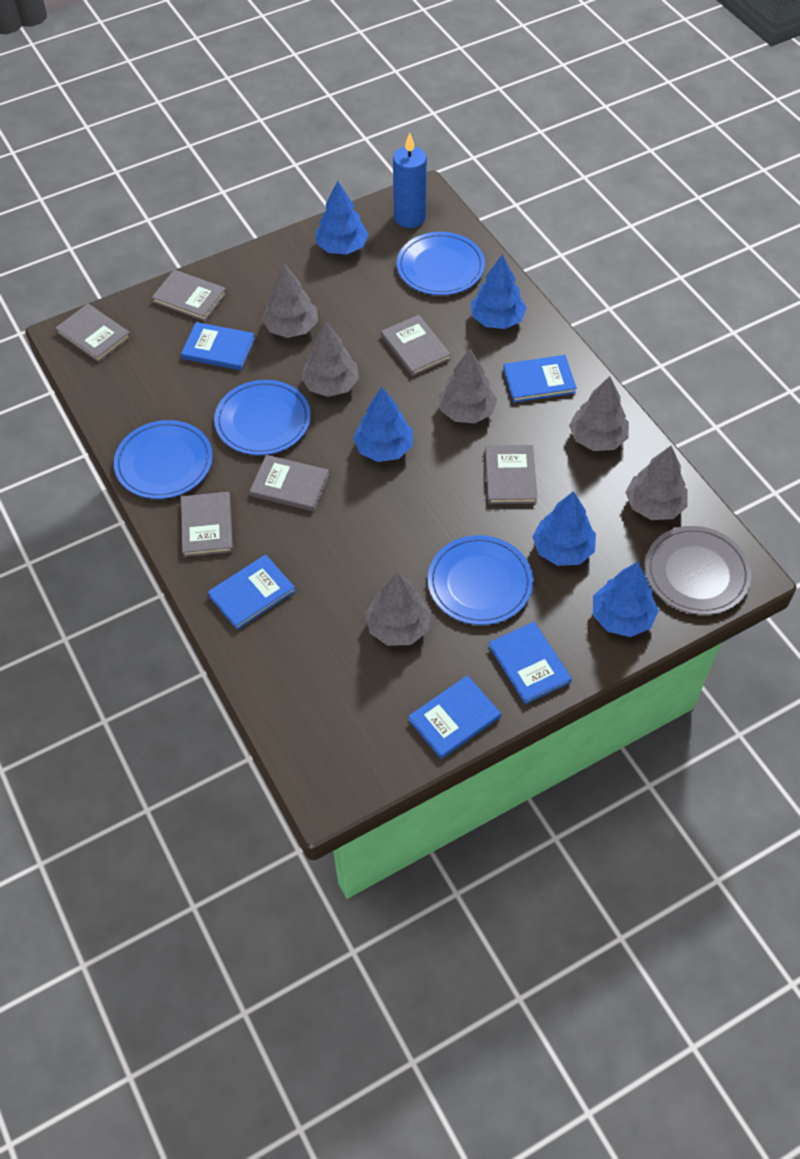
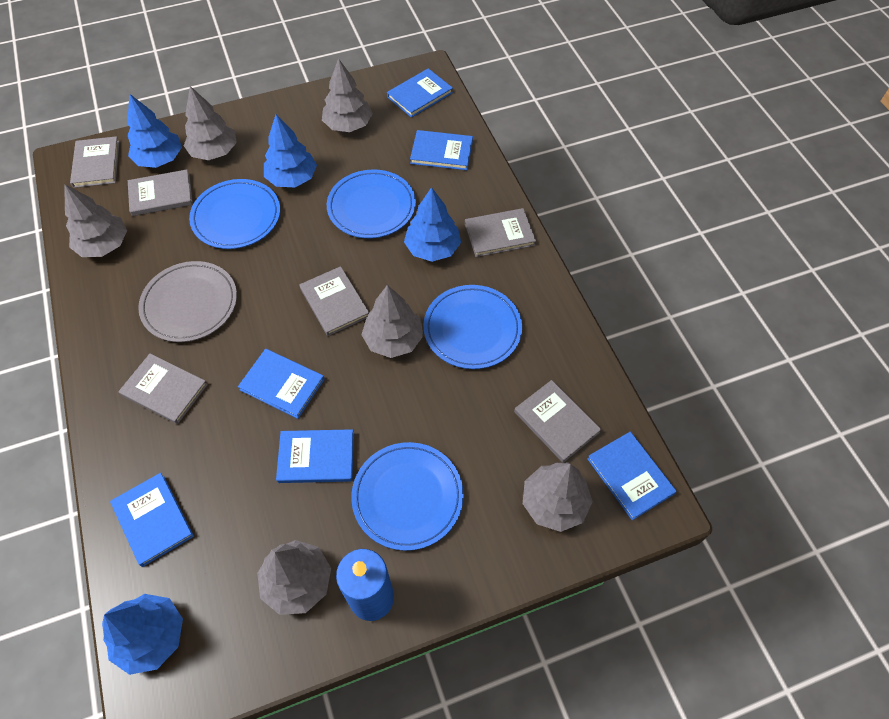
blue book: 5 -> 6
blue tree: 5 -> 4

